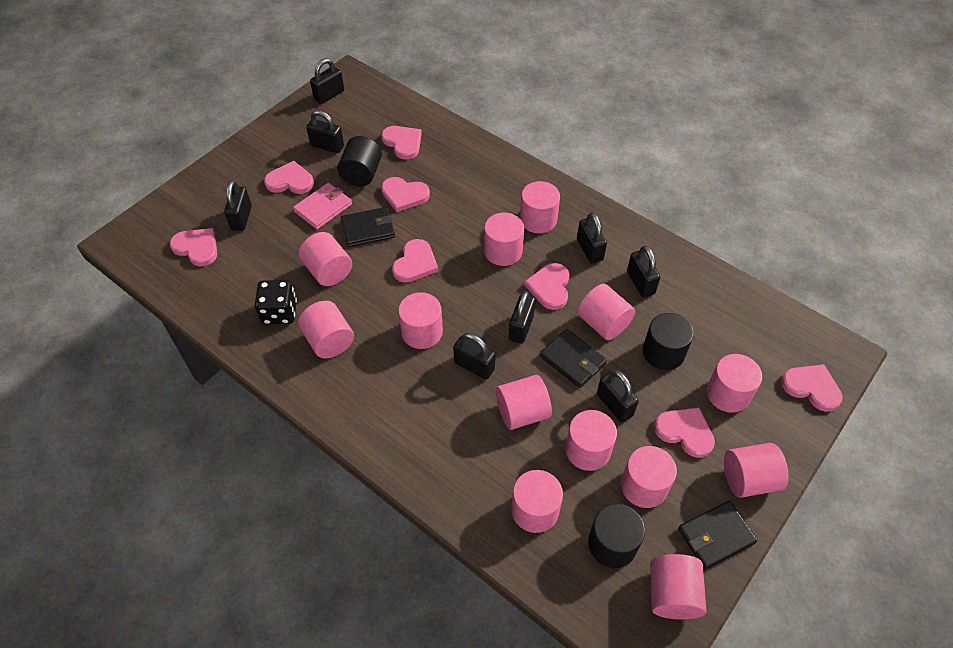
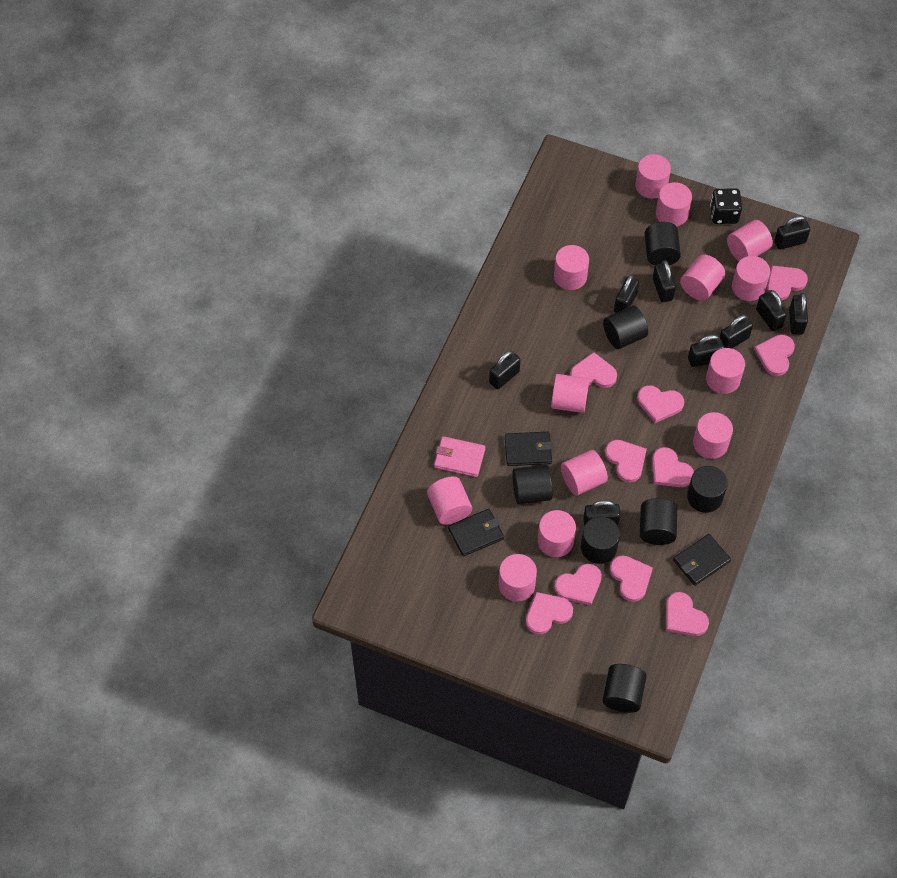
black cylinder: 3 -> 7
black padlock: 8 -> 9
pink heart: 8 -> 10

